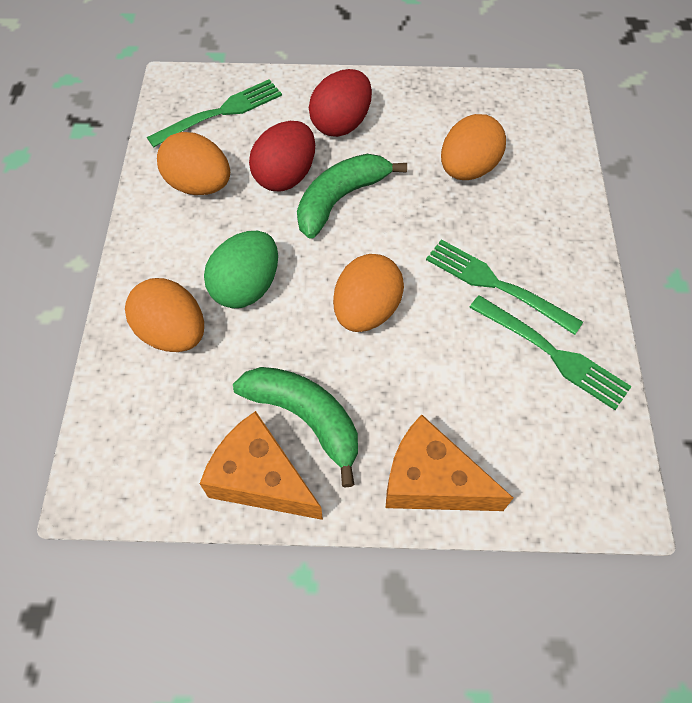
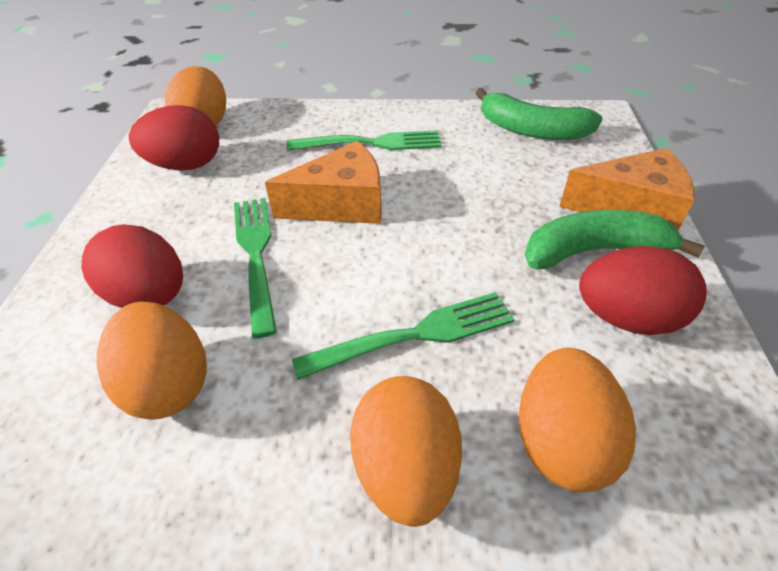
green egg: 1 -> 0
red egg: 2 -> 3

